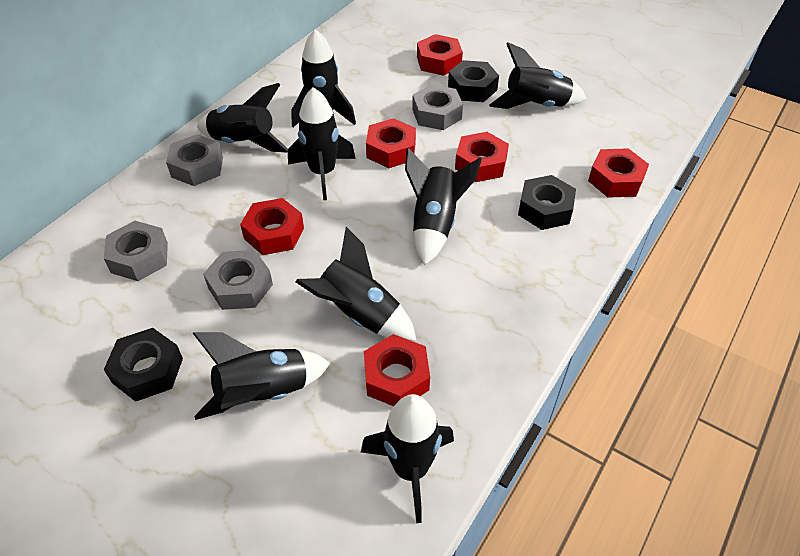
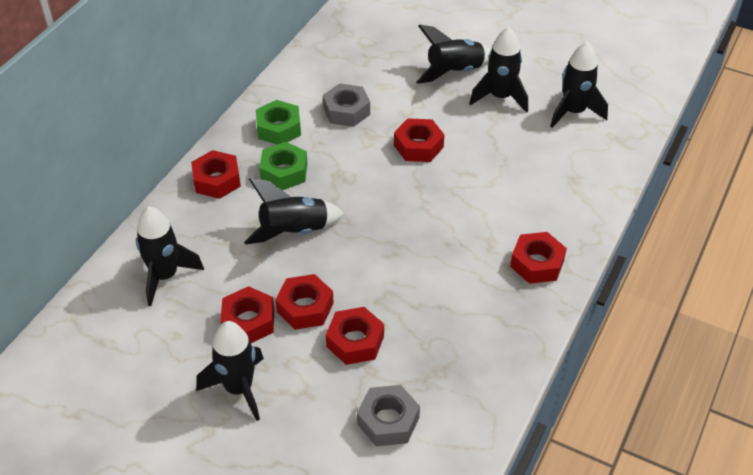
black nut: 3 -> 0
black rocket: 8 -> 6
green nut: 0 -> 2
grey nut: 4 -> 2

